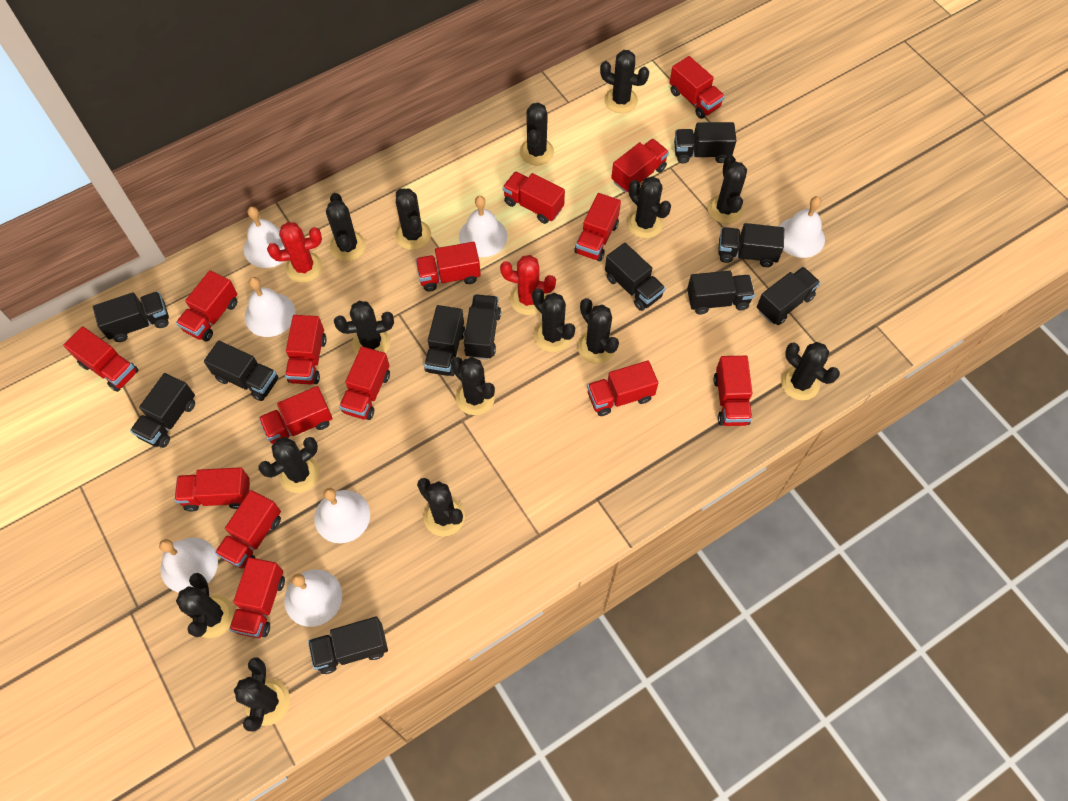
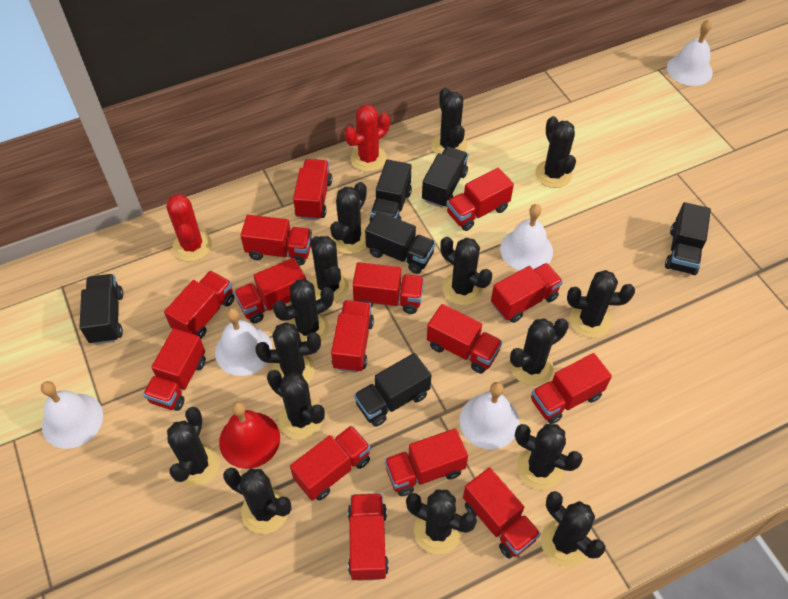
black truck: 11 -> 6
red bell: 0 -> 1
white bell: 7 -> 5

